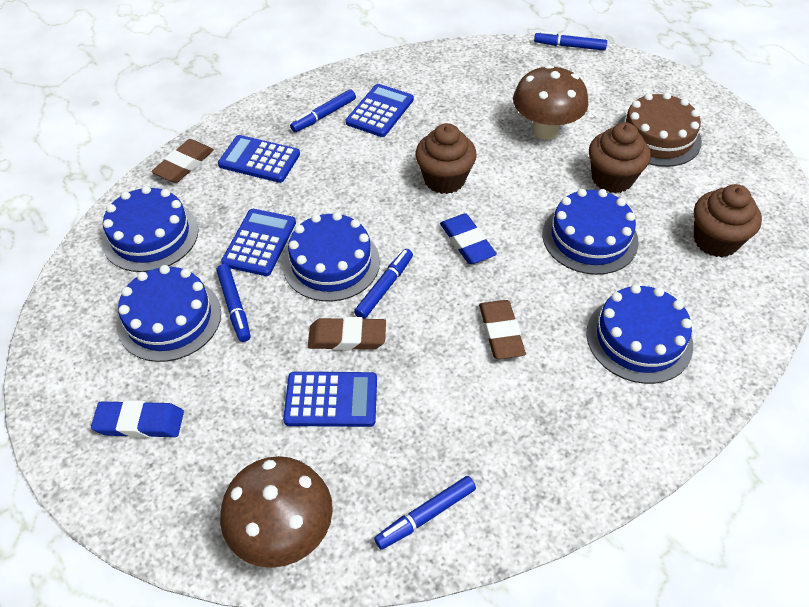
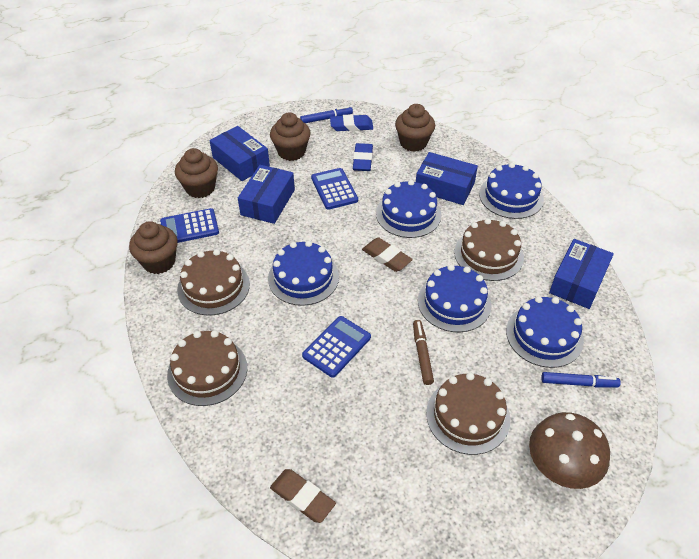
blue box: 0 -> 4
blue calculator: 4 -> 3
blue marker: 5 -> 2
brown cake: 1 -> 4
brown cupcake: 3 -> 4
brown eraser: 3 -> 2
brown marker: 0 -> 1
brown mushroom: 2 -> 1

